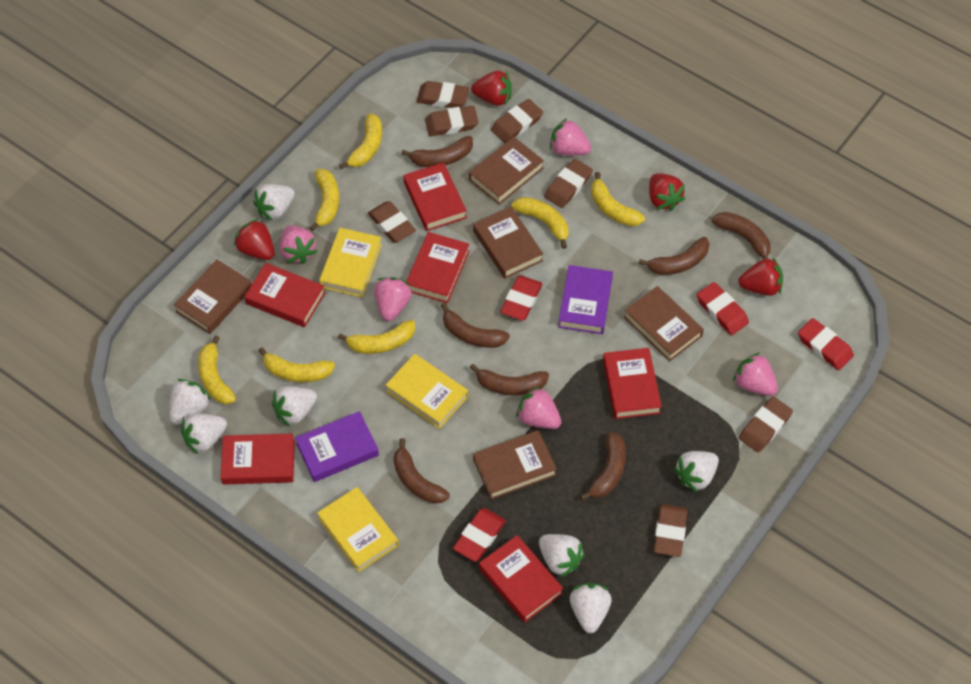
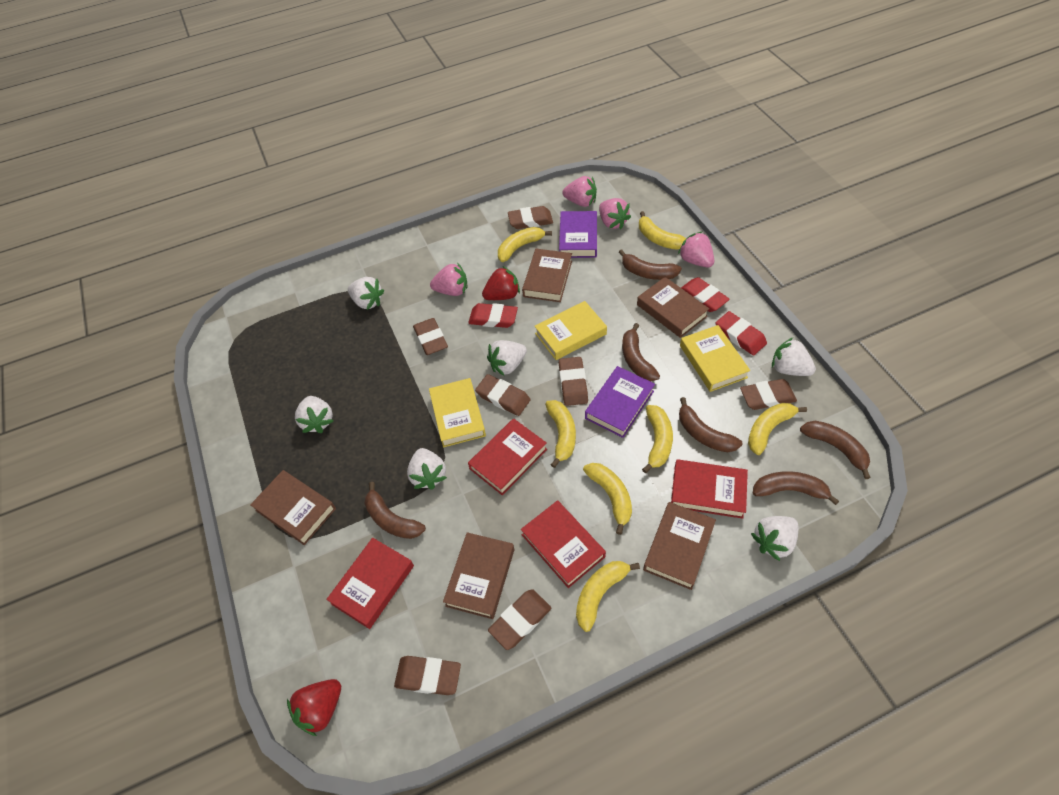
brown banana: 7 -> 6
pink strawberry: 5 -> 4
red book: 6 -> 4
red eraser: 4 -> 3
red strawberry: 4 -> 2
white strawberry: 7 -> 6

